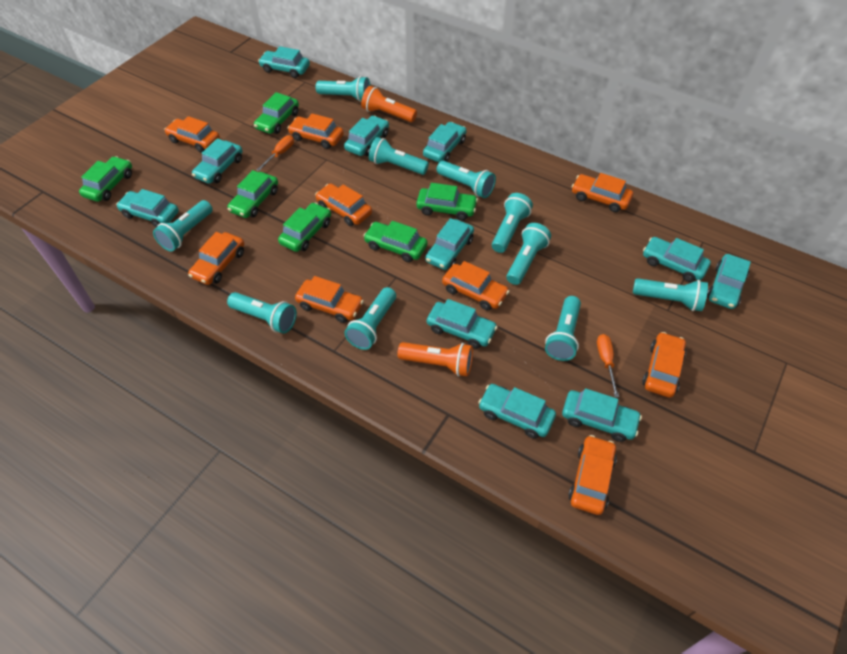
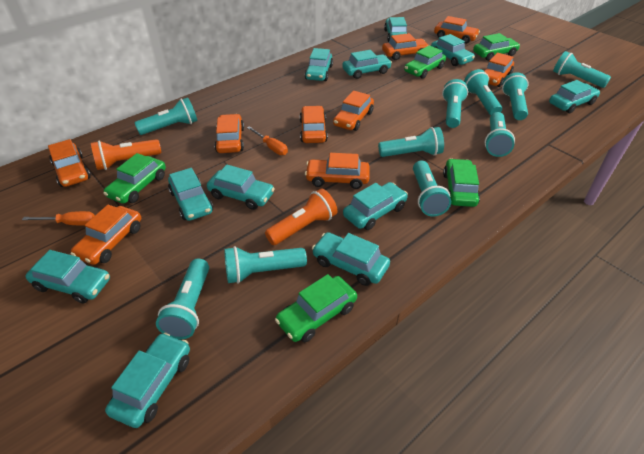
green car: 6 -> 5

